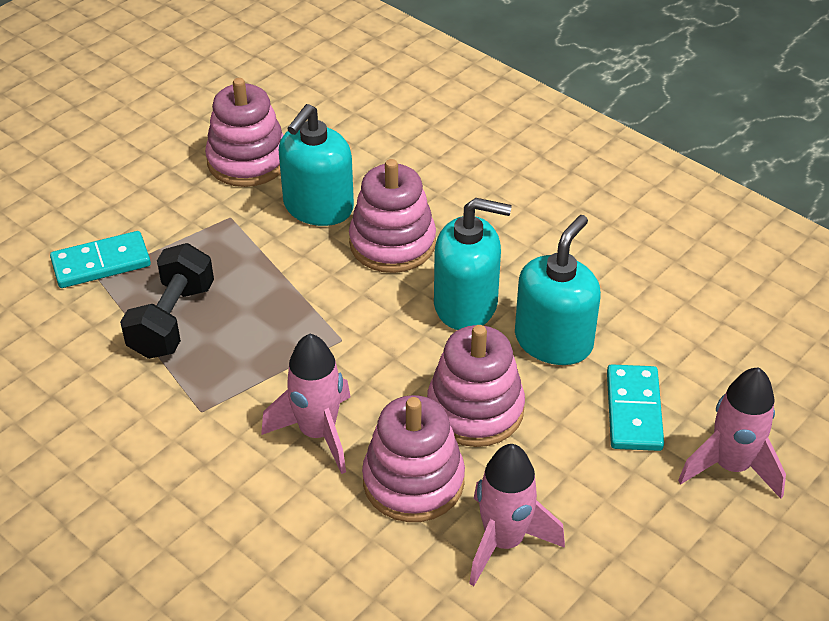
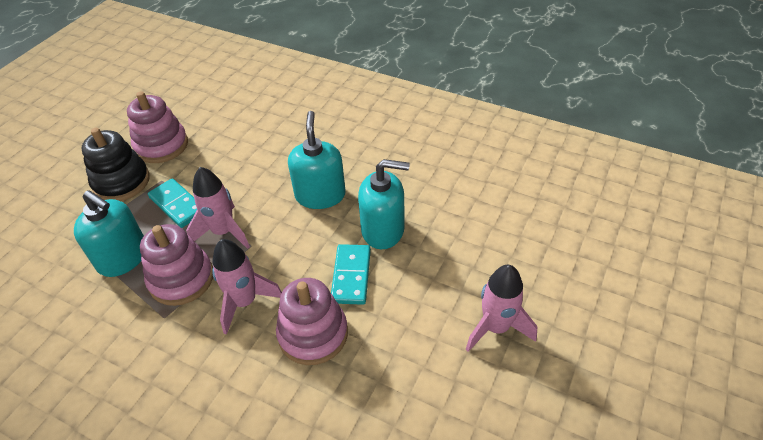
black dumbbell: 1 -> 0
black stacking toy: 0 -> 1
pink stacking toy: 4 -> 3

